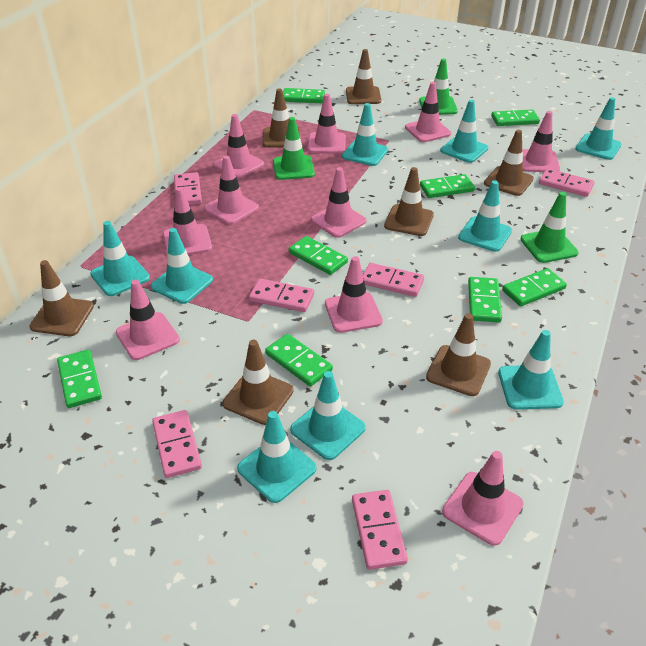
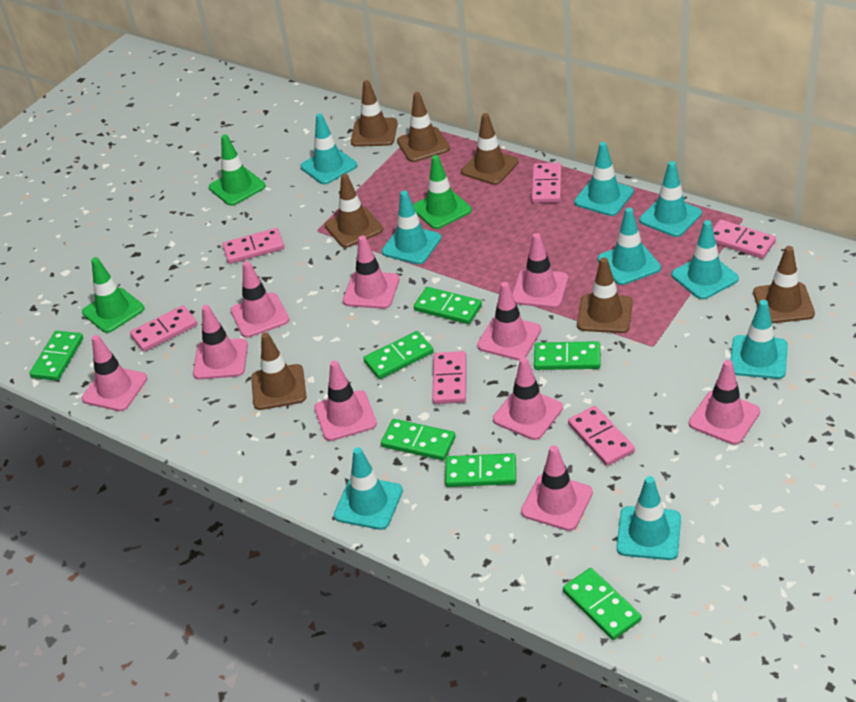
green domino: 8 -> 7

